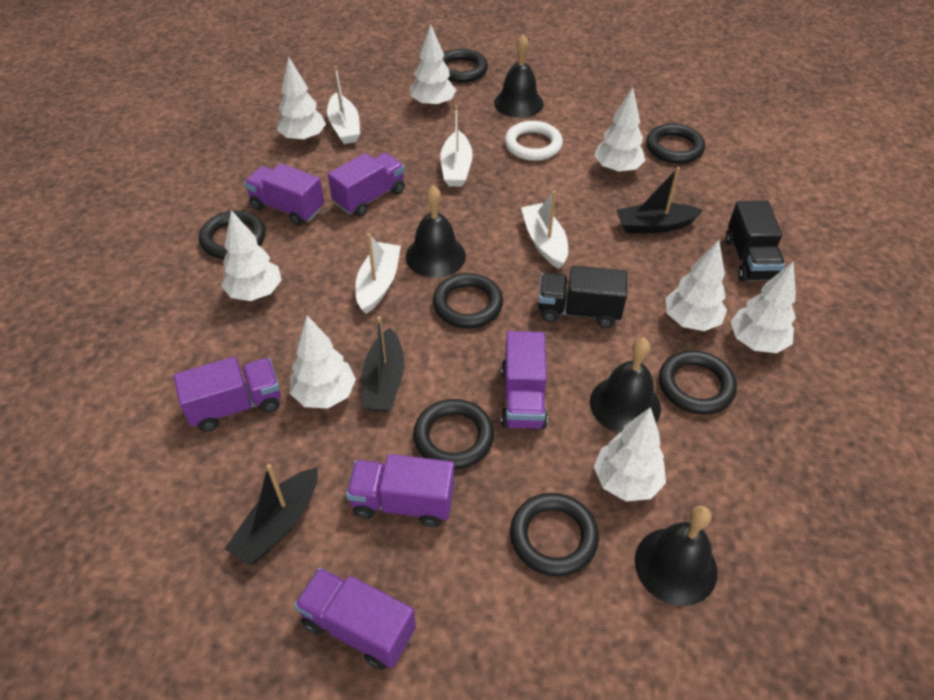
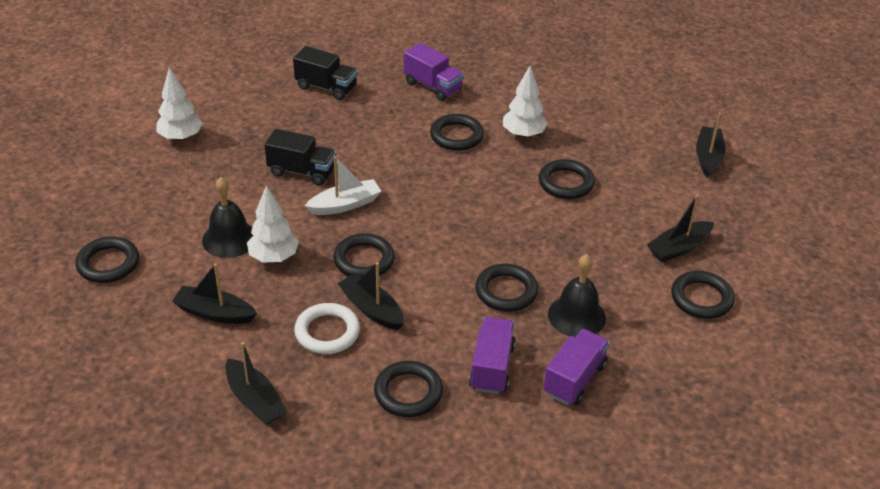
black bell: 4 -> 2
black boat: 3 -> 5
purple truck: 6 -> 3
white boat: 4 -> 1
white tree: 8 -> 3

